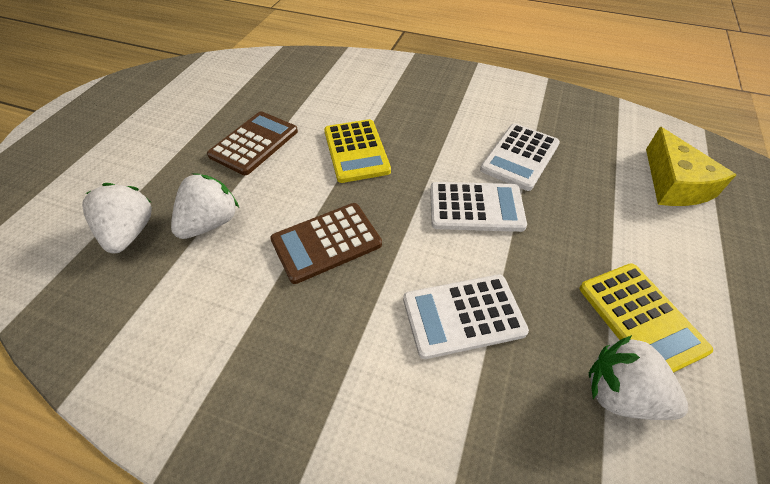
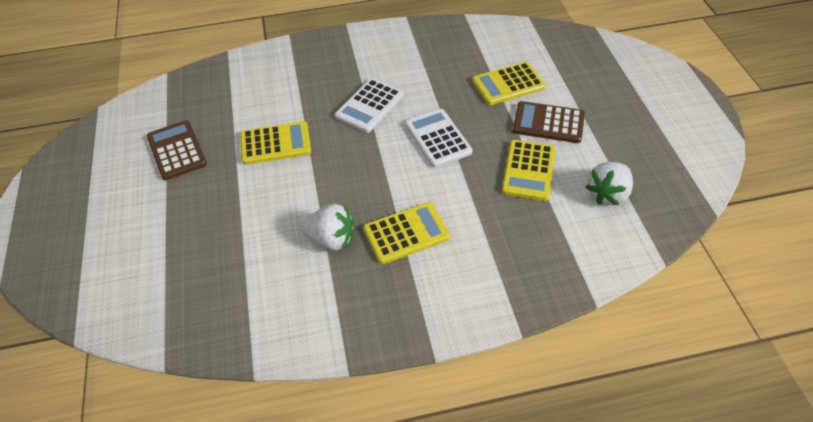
white calculator: 3 -> 2
white strawberry: 3 -> 2
yellow calculator: 2 -> 4
yellow cheese: 1 -> 0

